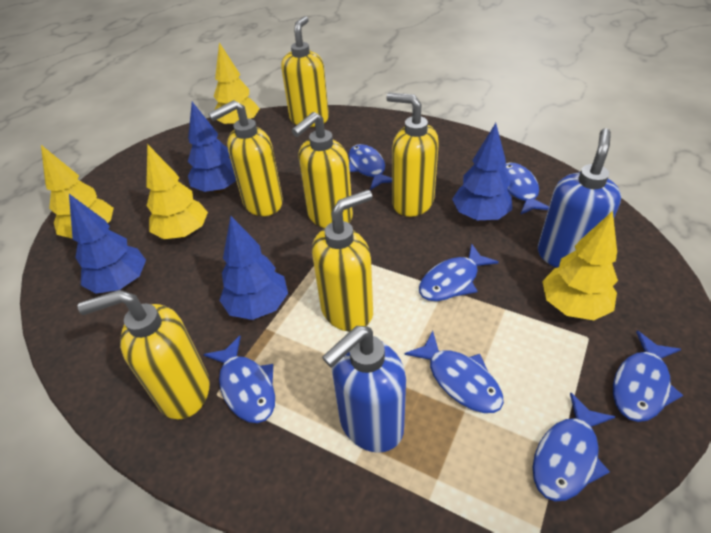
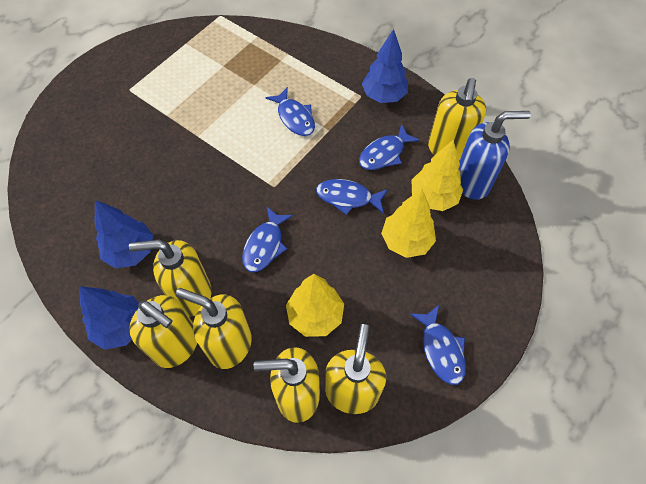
blue fish: 7 -> 5
blue soap dispenser: 2 -> 1
blue tree: 4 -> 3
yellow tree: 4 -> 3

